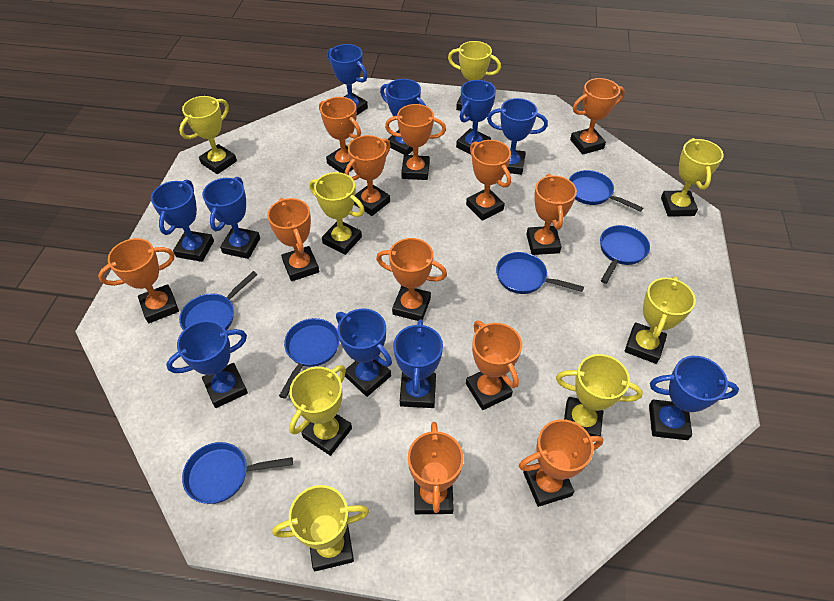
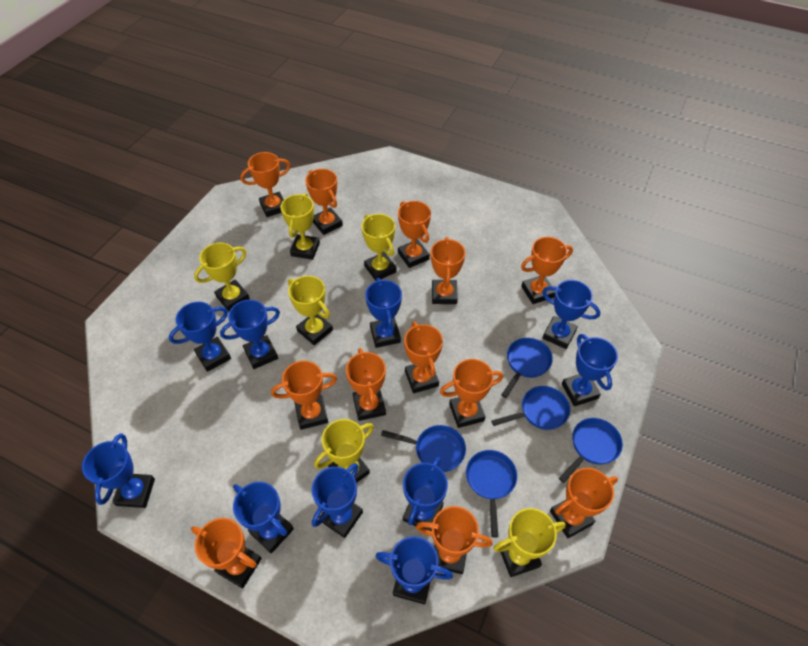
blue pan: 6 -> 5
yellow trophy: 8 -> 6

